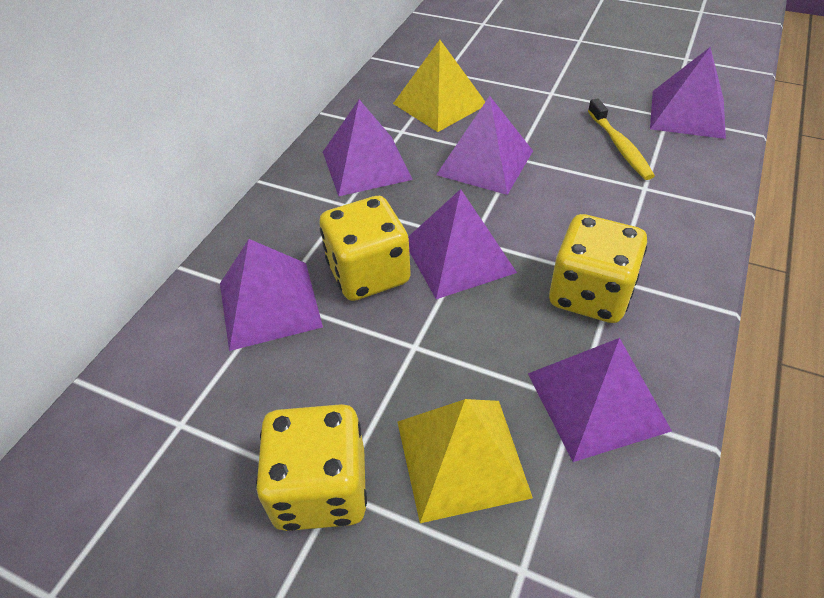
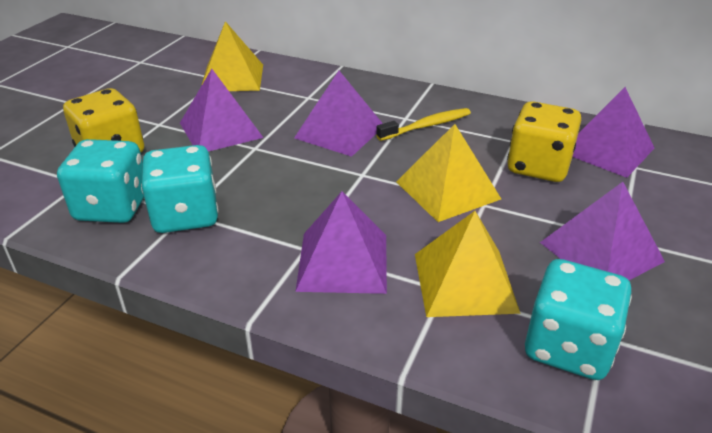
purple pyramid: 6 -> 5
turquoise dice: 0 -> 3
yellow dice: 3 -> 2
yellow pyramid: 2 -> 3

